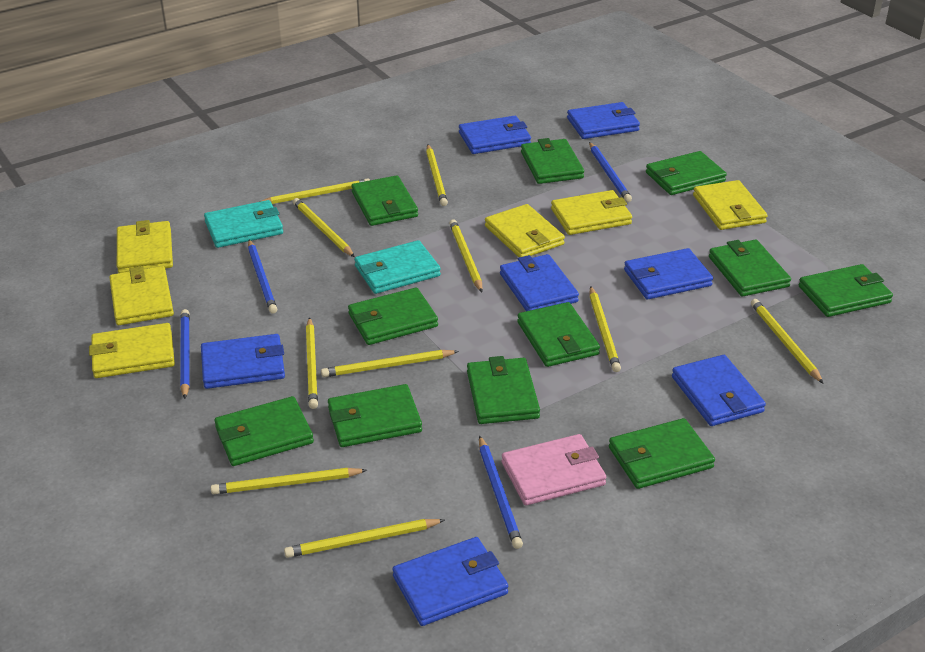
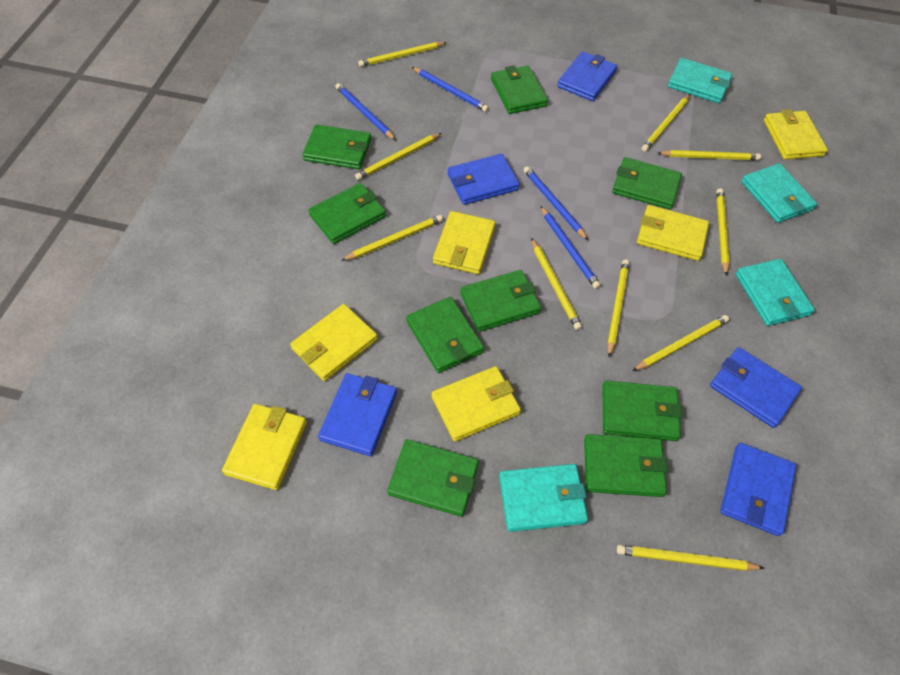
blue wallet: 7 -> 5
green wallet: 11 -> 9
pink wallet: 1 -> 0
turquoise wallet: 2 -> 4

